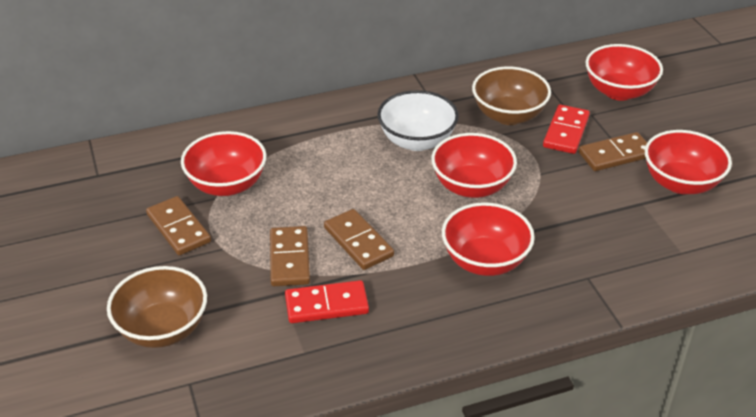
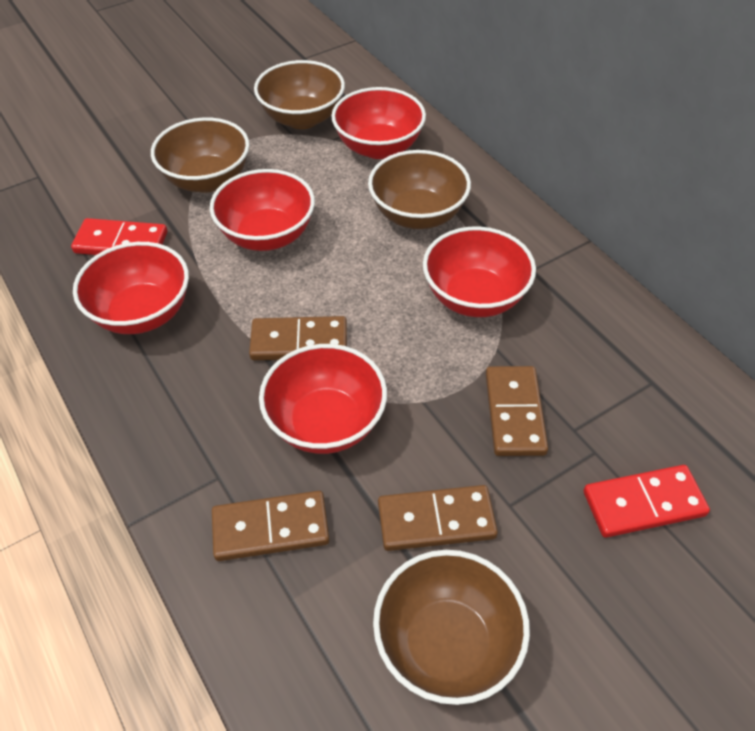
brown bowl: 2 -> 4
white bowl: 1 -> 0

